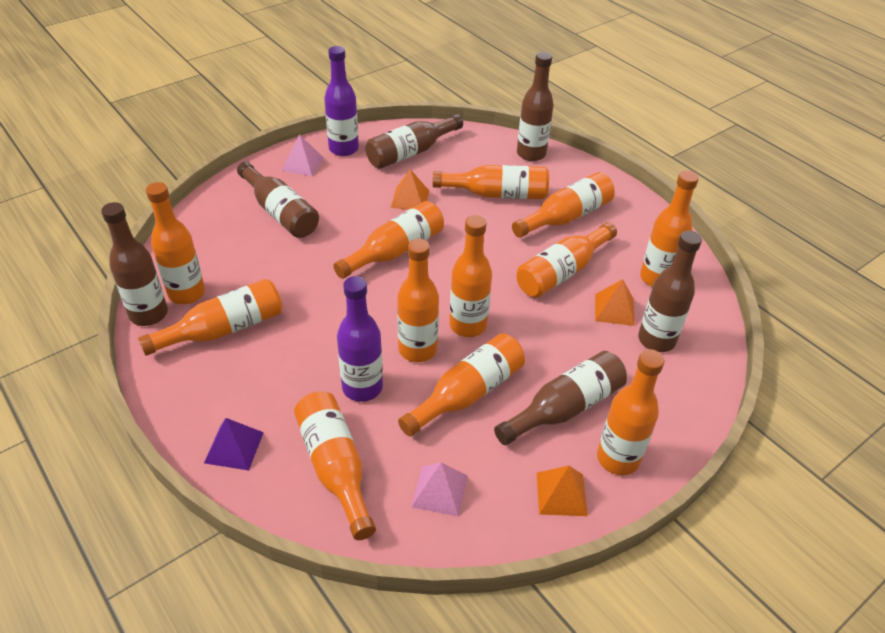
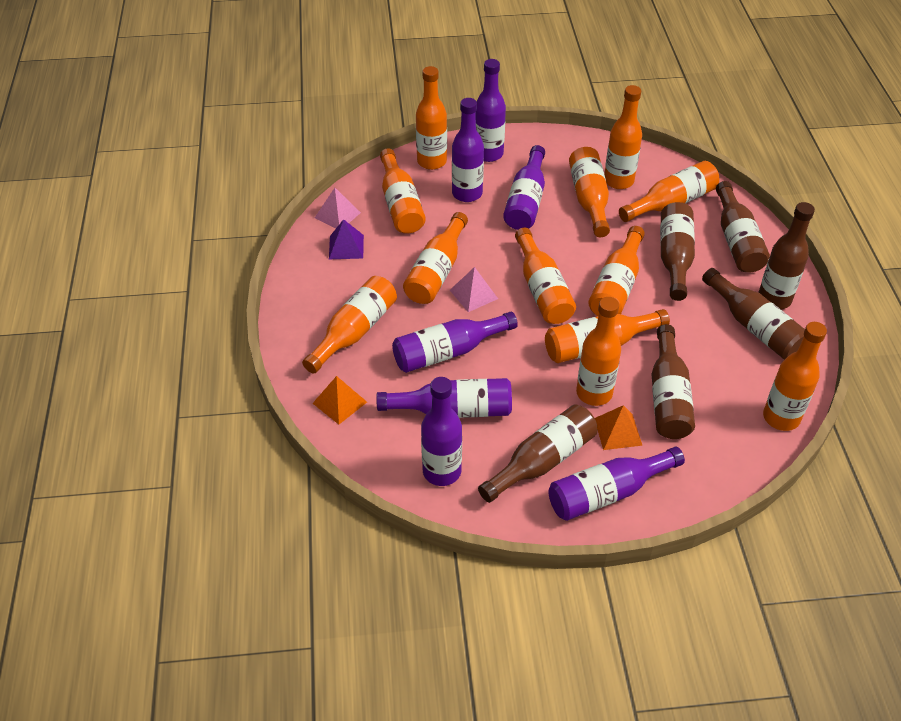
orange pyramid: 3 -> 2
purple bottle: 2 -> 7

